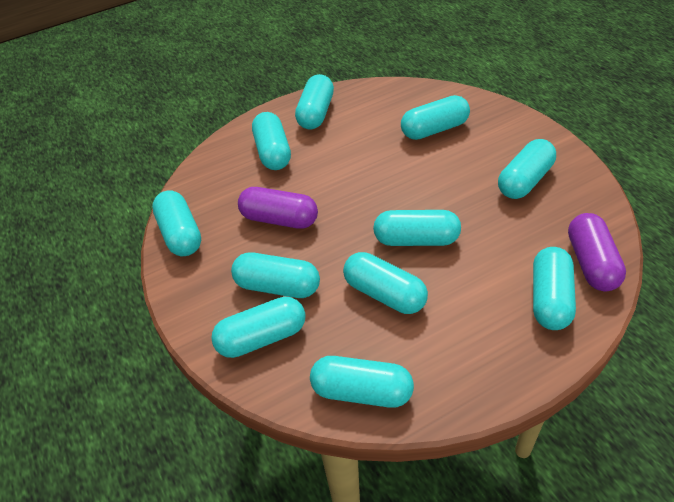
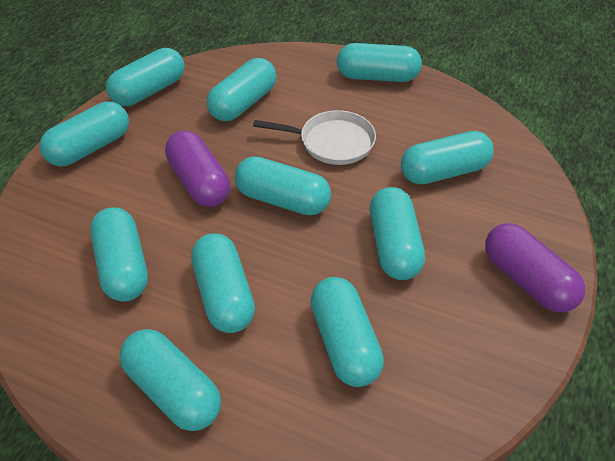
white pan: 0 -> 1

